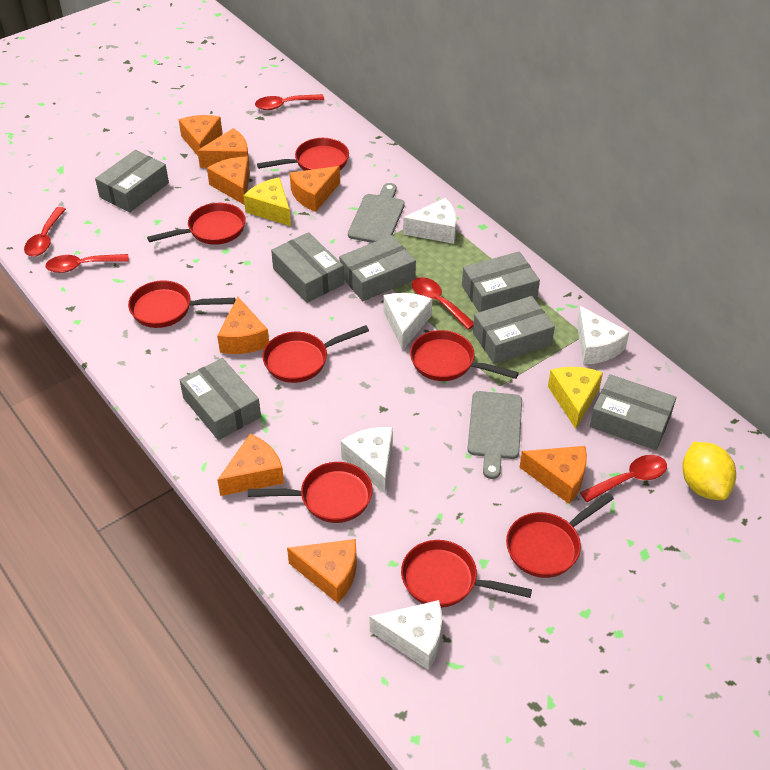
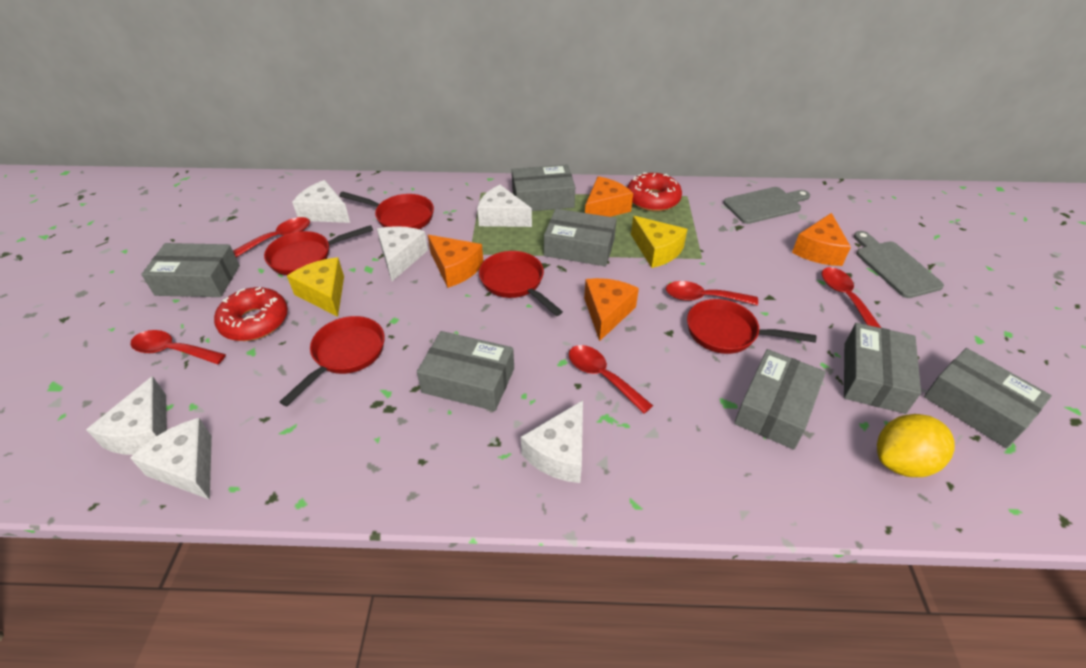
orange cheese: 8 -> 4
red donut: 0 -> 2
red pan: 8 -> 5
white cheese: 5 -> 6

